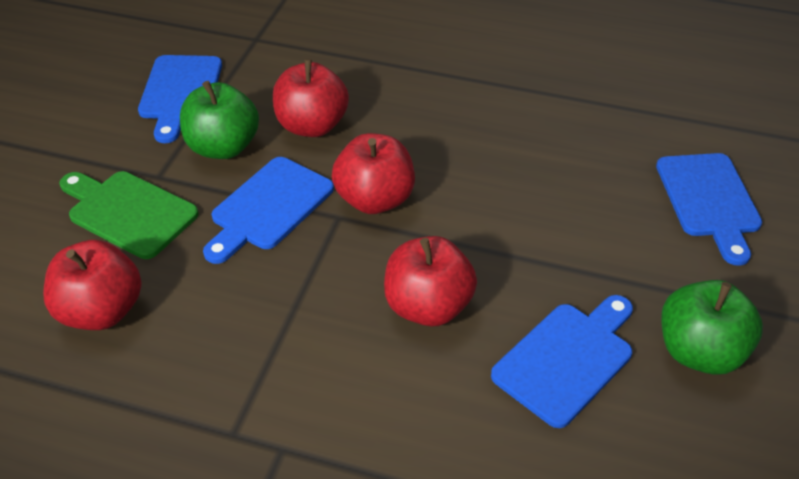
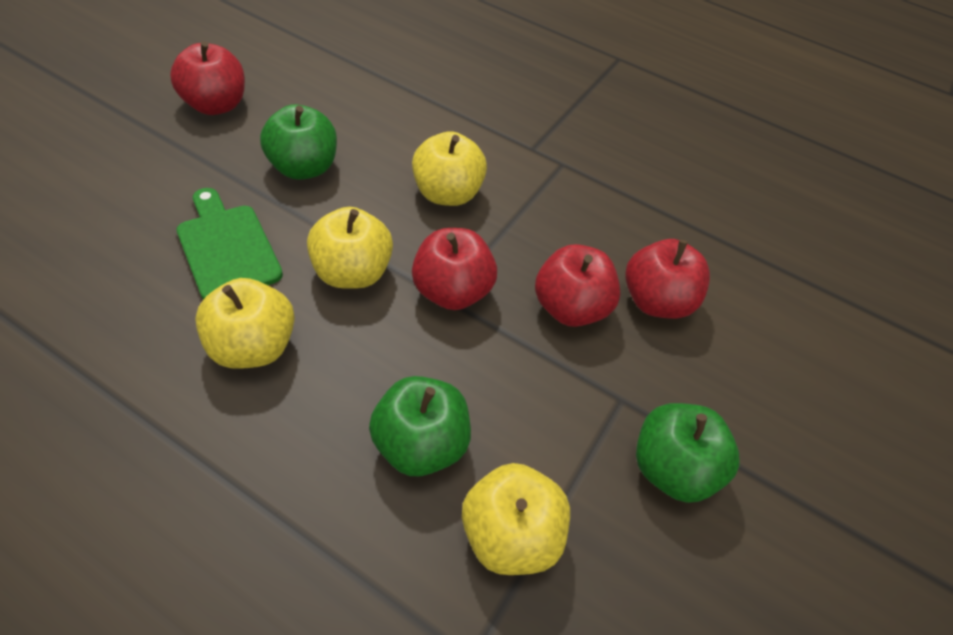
blue cutting board: 4 -> 0
green apple: 2 -> 3
yellow apple: 0 -> 4

